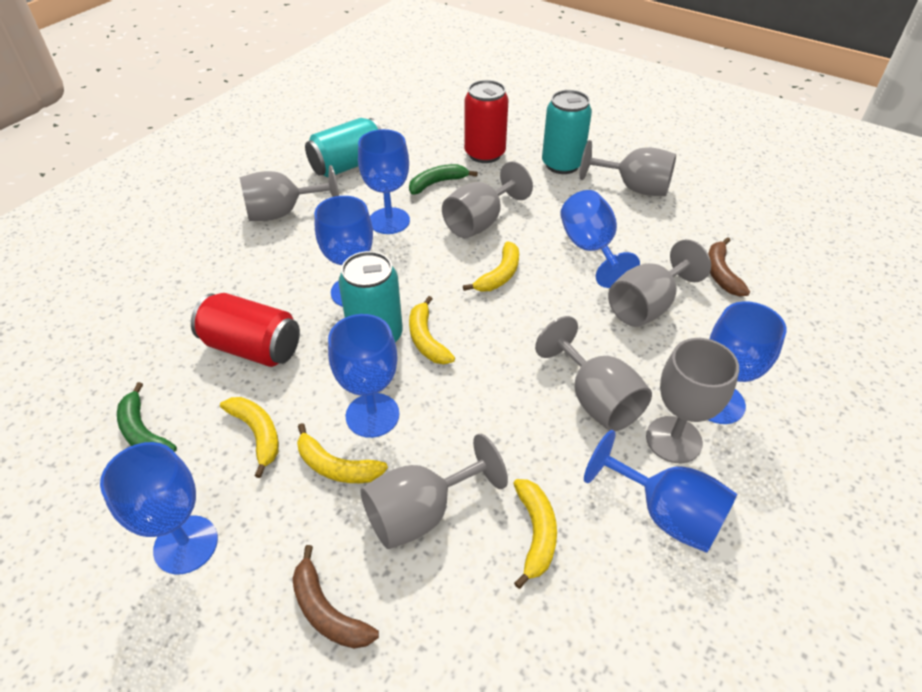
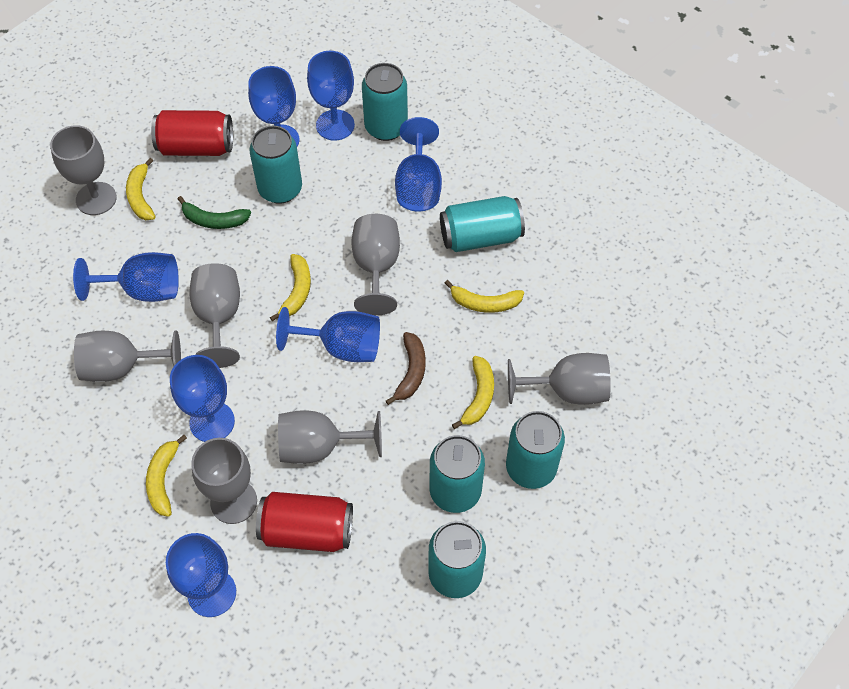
brown banana: 2 -> 1
green banana: 2 -> 1
turquoise can: 3 -> 6

